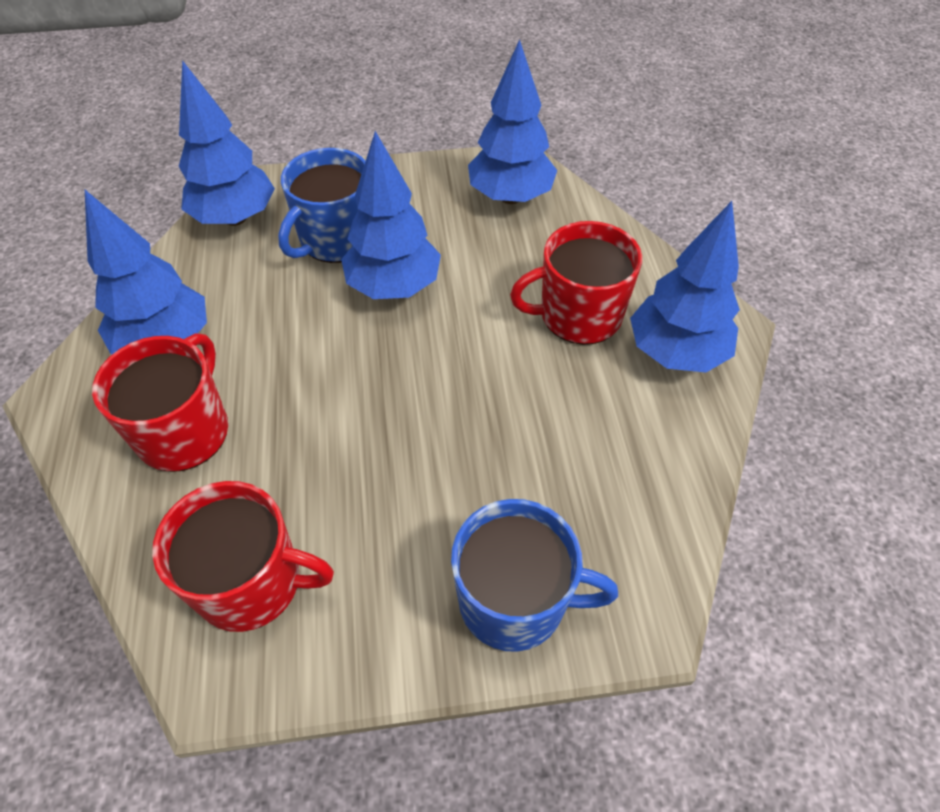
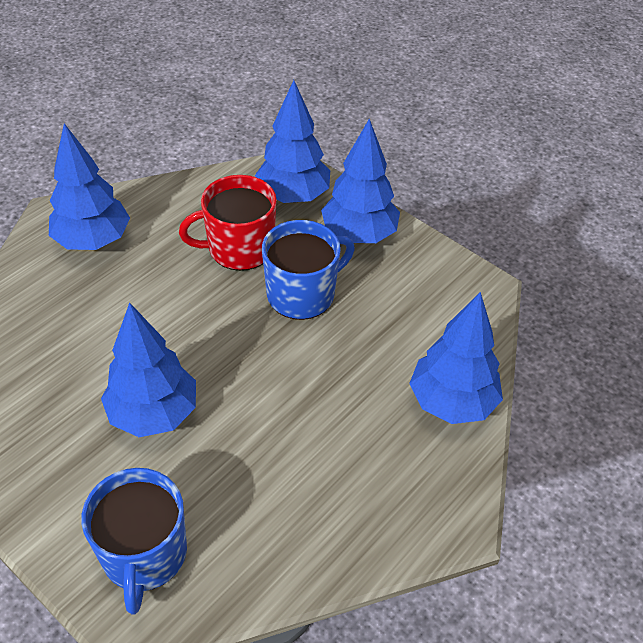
red mug: 3 -> 1

